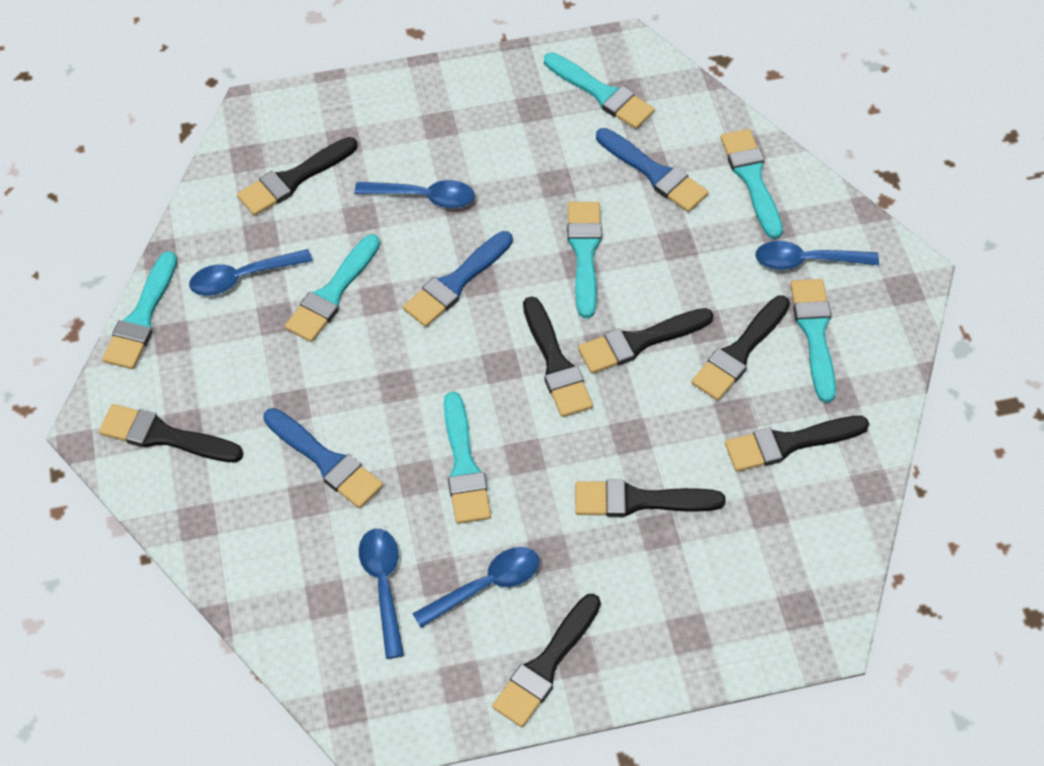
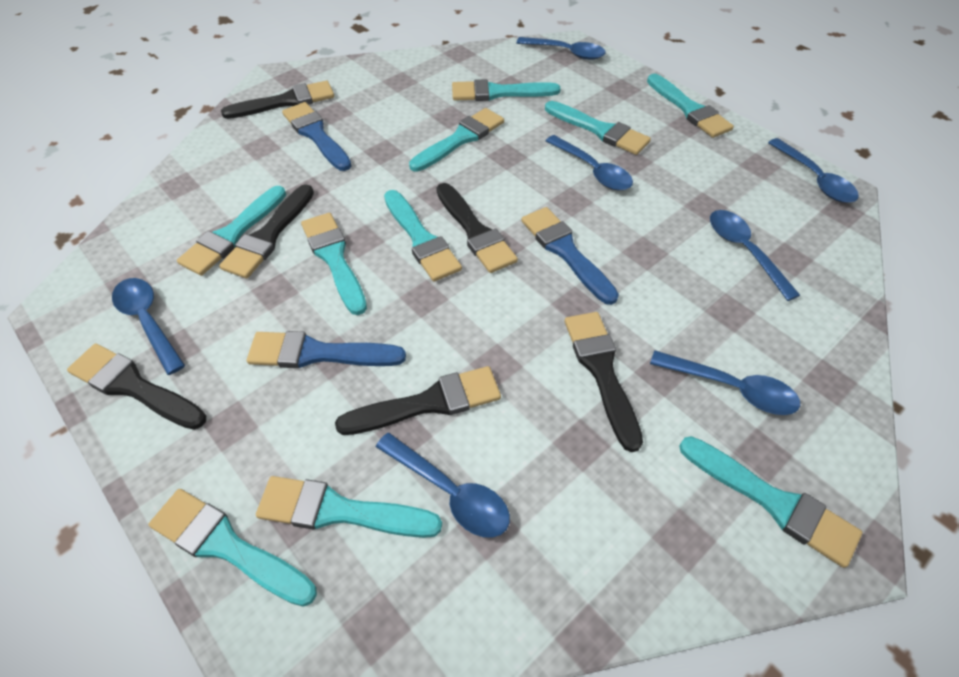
black brush: 8 -> 6
blue spoon: 5 -> 7
turquoise brush: 7 -> 10

